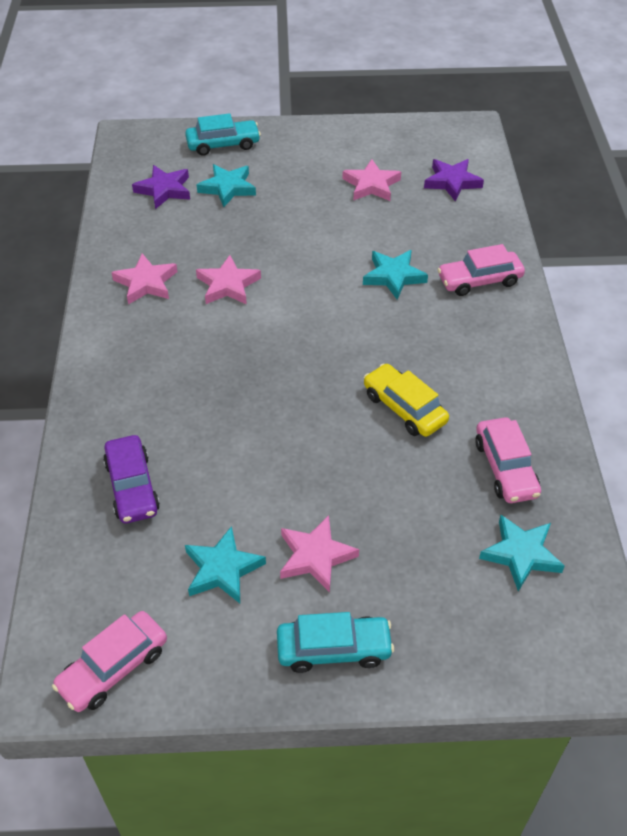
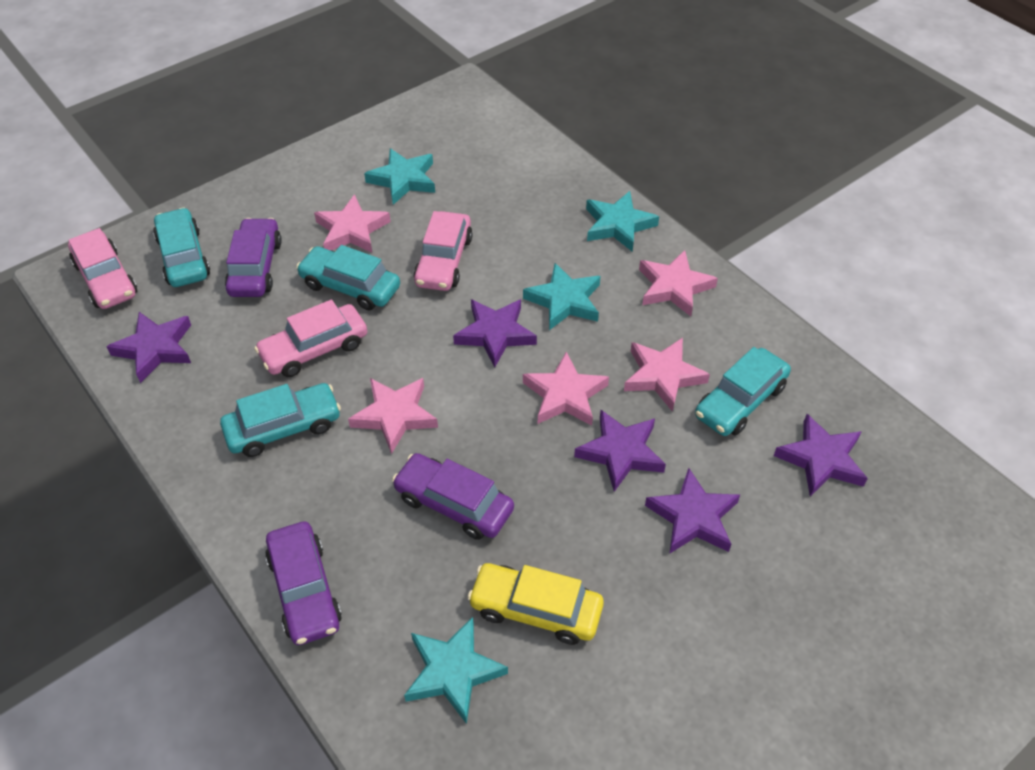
pink star: 4 -> 5
purple car: 1 -> 3
purple star: 2 -> 5
turquoise car: 2 -> 4

